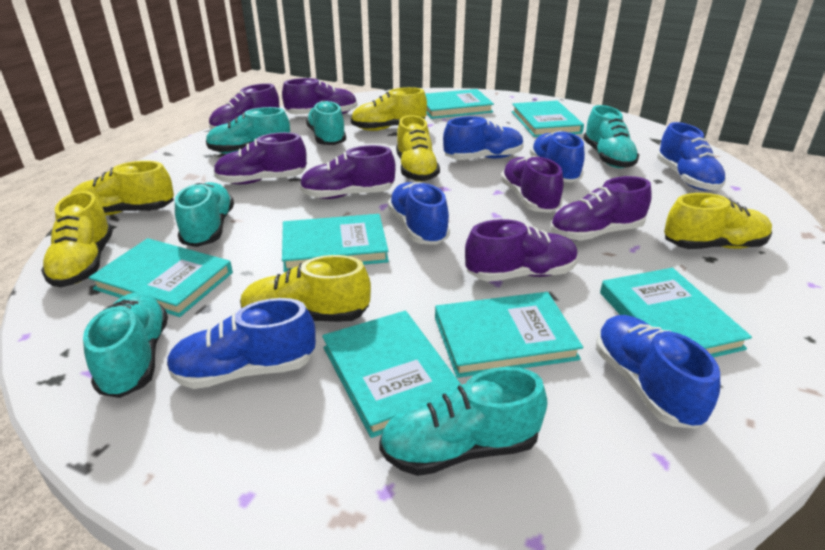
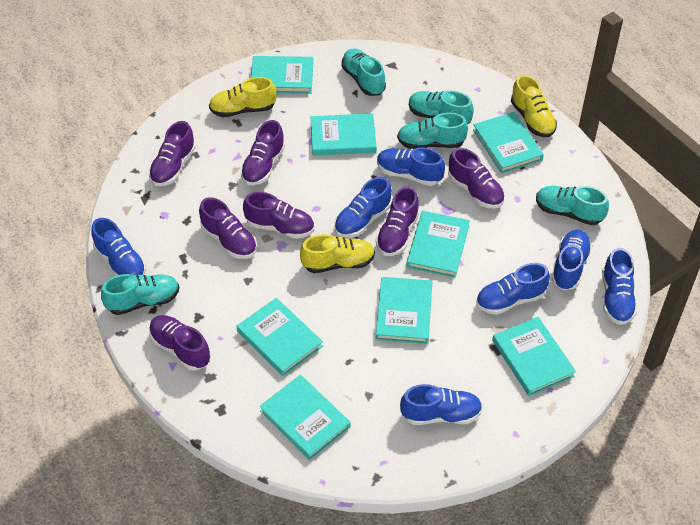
blue shoe: 6 -> 7
turquoise book: 7 -> 8
turquoise shoe: 6 -> 5
yellow shoe: 6 -> 3

